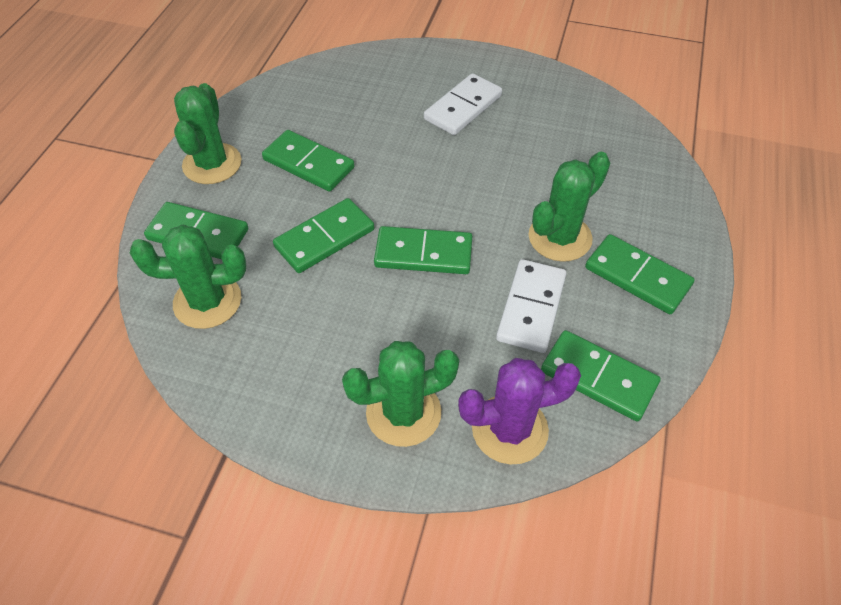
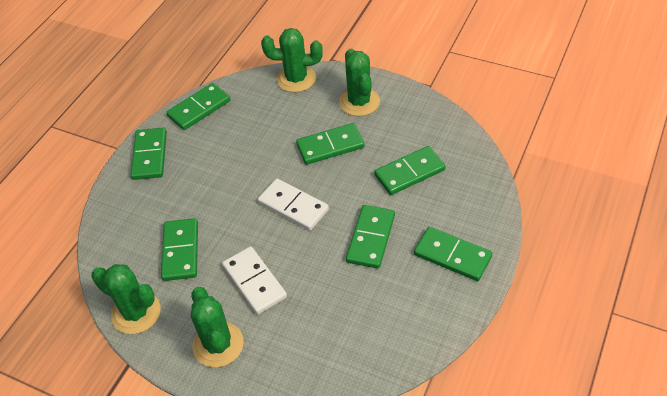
green domino: 6 -> 7
purple cactus: 1 -> 0

